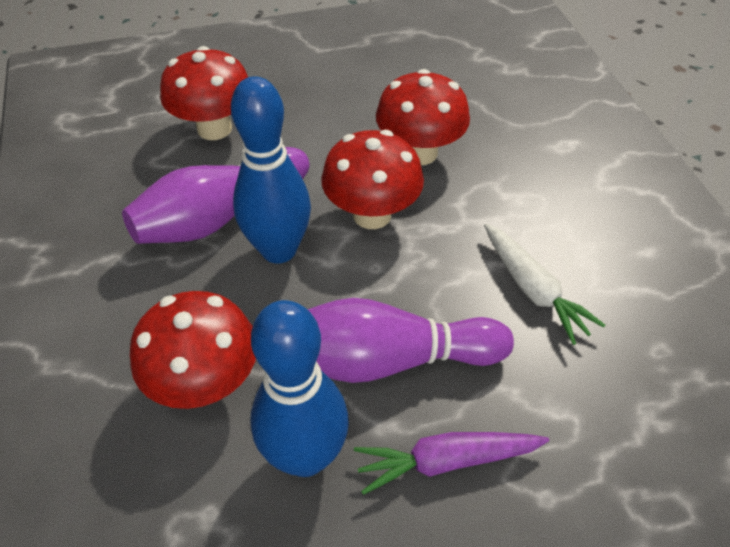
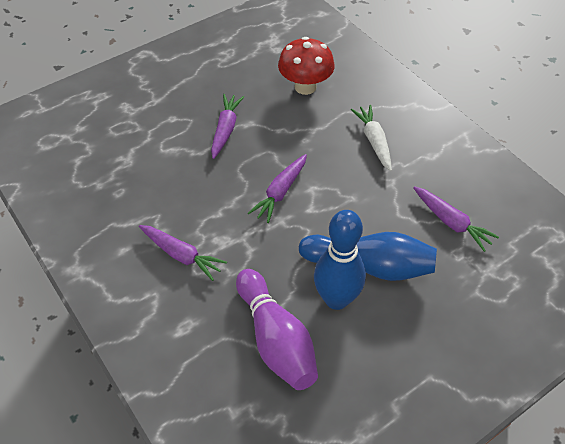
purple bowling pin: 2 -> 1
purple carrot: 1 -> 4
red mushroom: 4 -> 1

